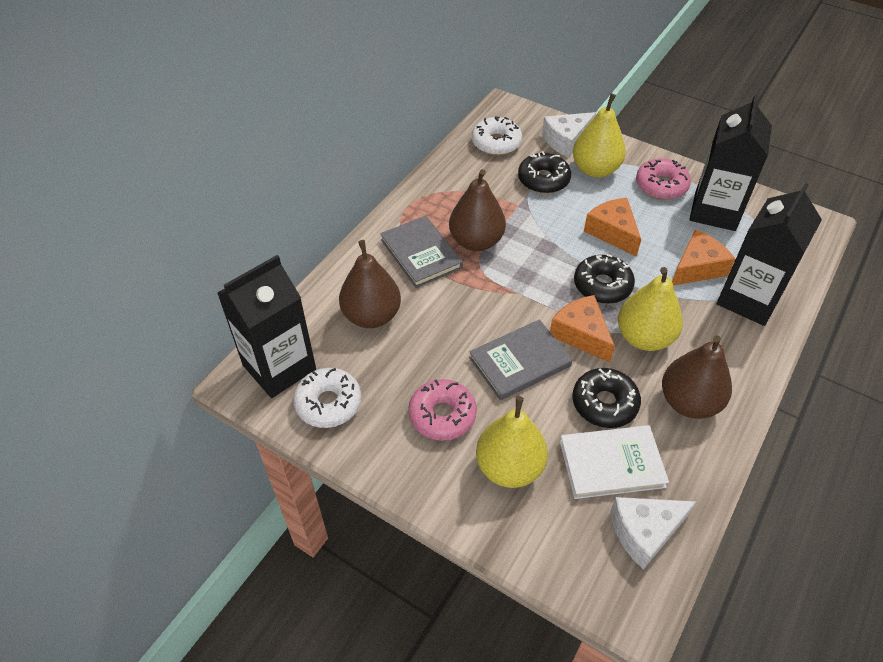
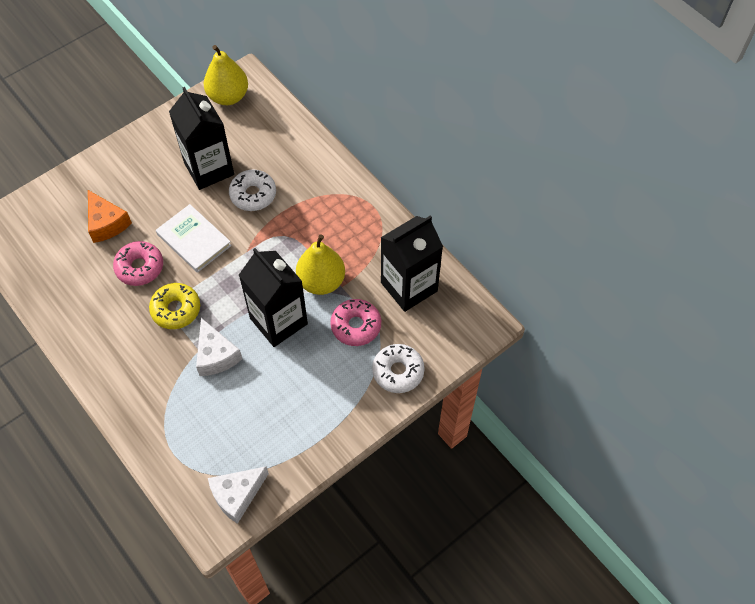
black donut: 3 -> 0
brown pear: 3 -> 0
grey book: 2 -> 0
orange cheese: 3 -> 1
yellow donut: 0 -> 1
yellow pear: 3 -> 2

